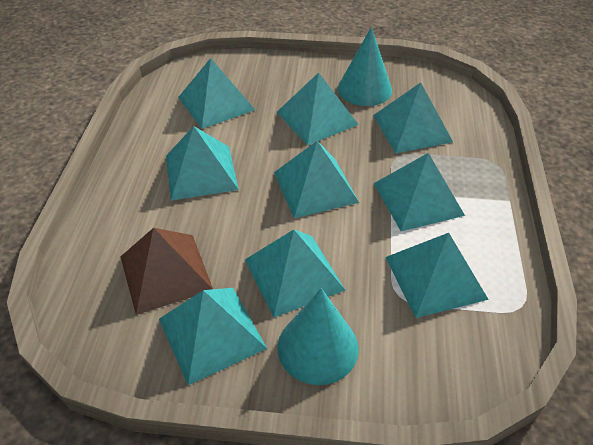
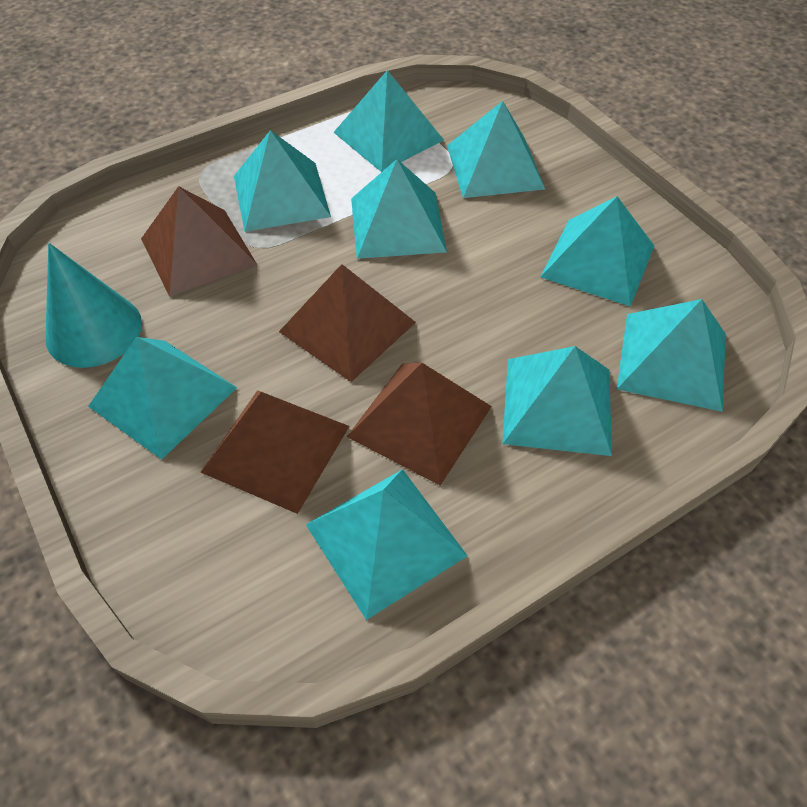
brown pyramid: 1 -> 4
turquoise cone: 2 -> 1

